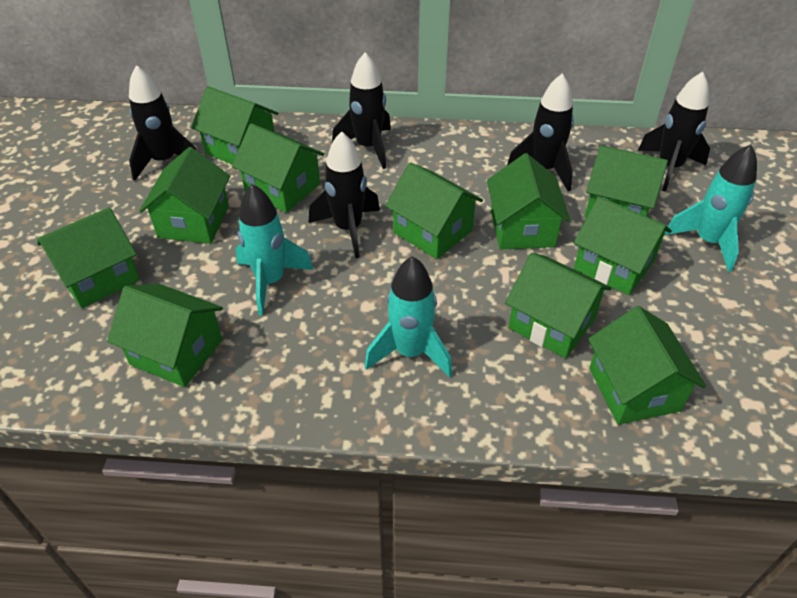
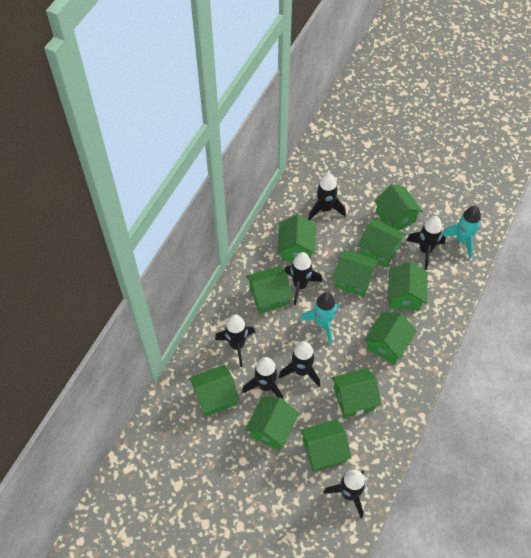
black rocket: 5 -> 7
turquoise rocket: 3 -> 2

